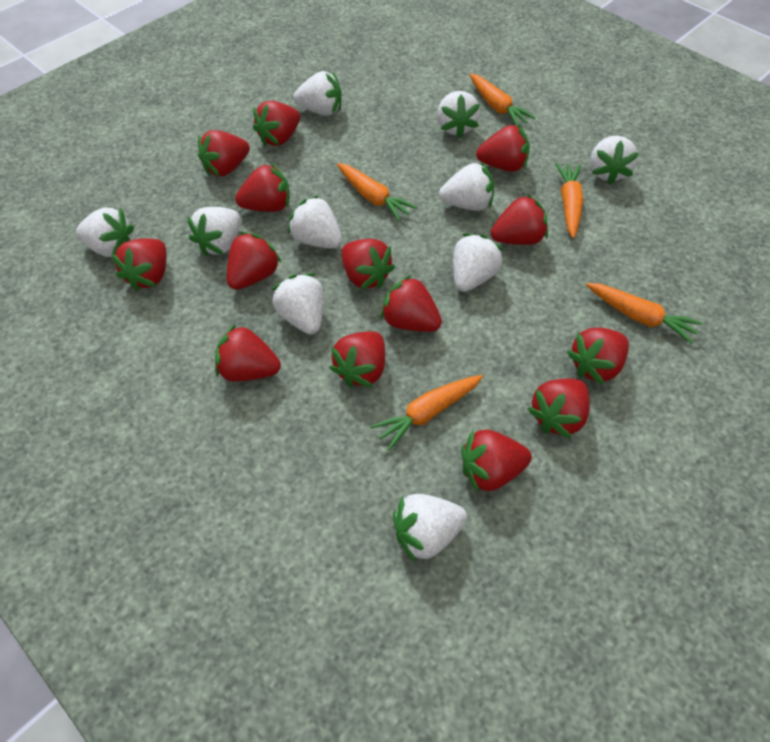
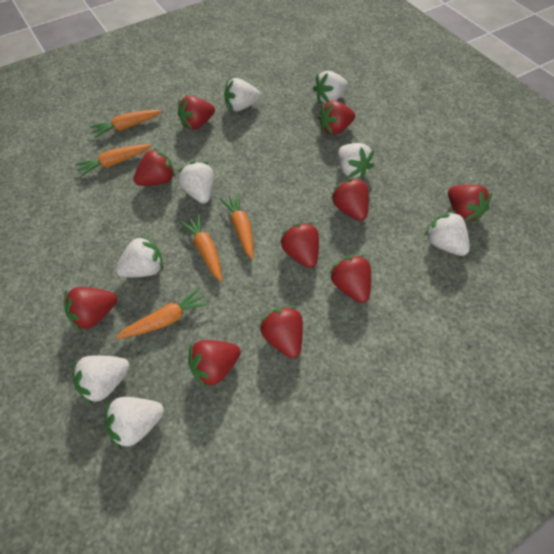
red strawberry: 14 -> 10
white strawberry: 10 -> 8

